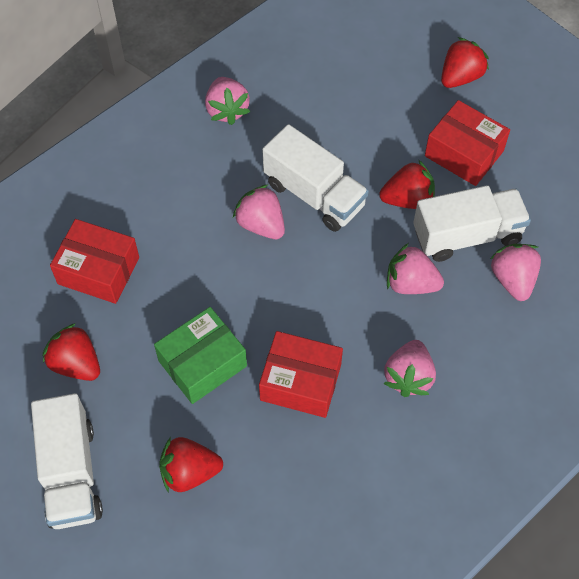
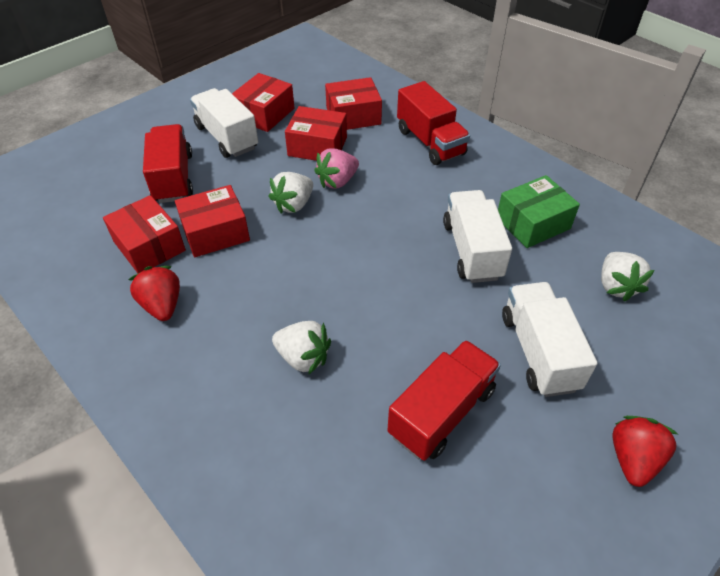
pink strawberry: 5 -> 1
red box: 3 -> 5
red strawberry: 4 -> 2
red truck: 0 -> 3
white strawberry: 0 -> 3

